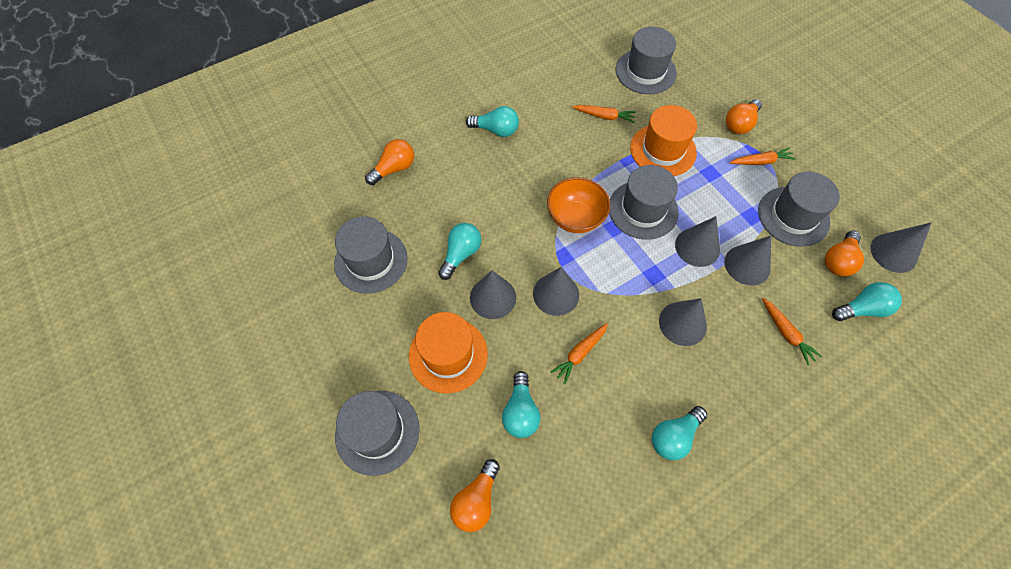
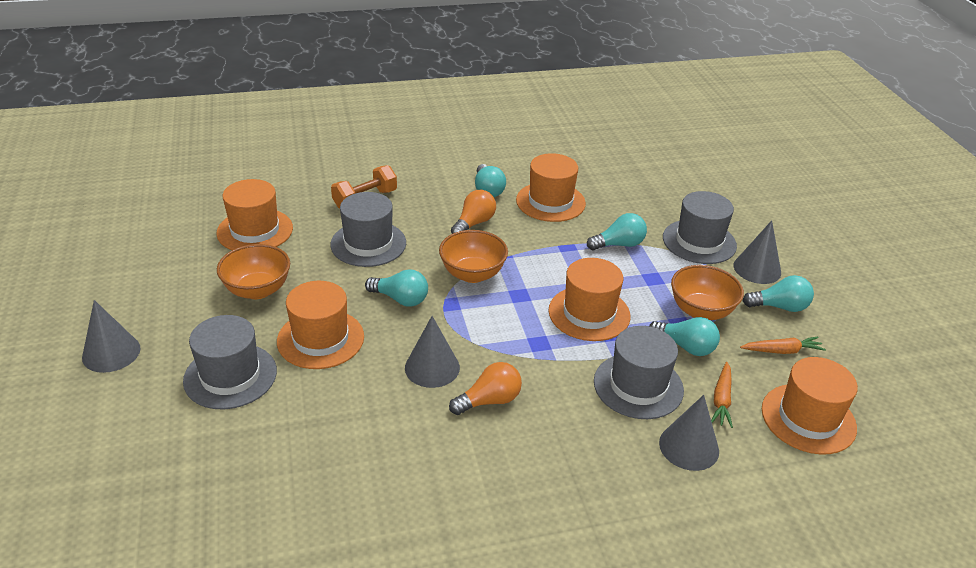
grey cone: 6 -> 4
grey hat: 5 -> 4
orange bowl: 1 -> 3
orange carrot: 4 -> 2
orange dumbbell: 0 -> 1
orange hat: 2 -> 5
orange light bulb: 4 -> 2

